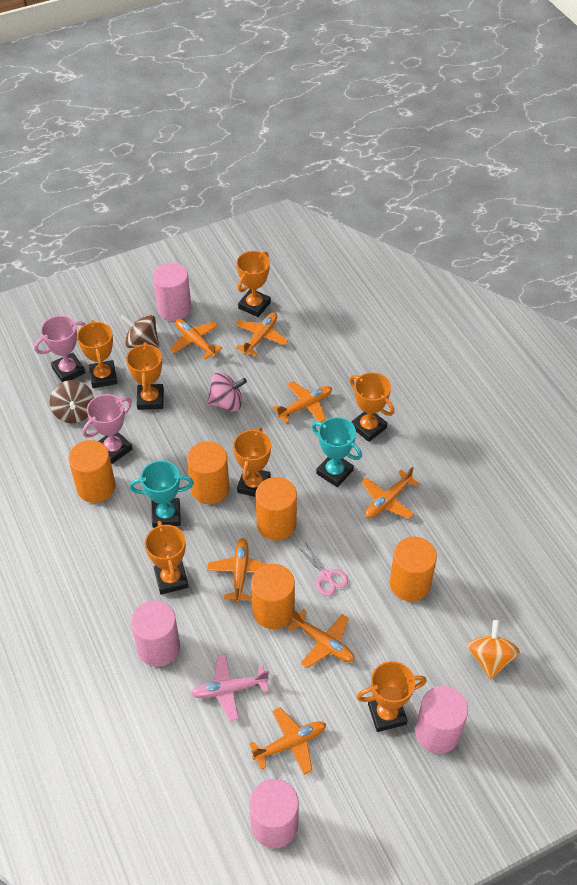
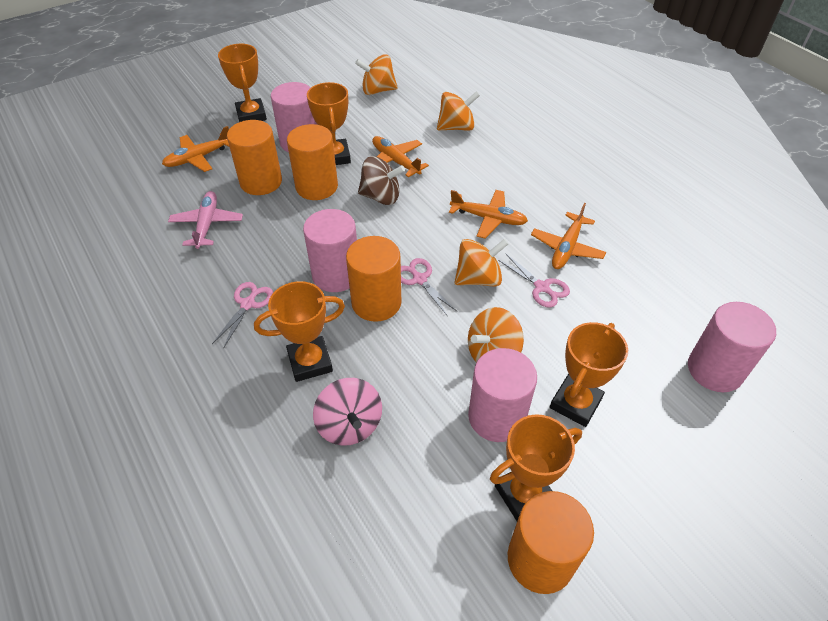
brown spinning top: 2 -> 1
orange cylinder: 5 -> 4
orange plane: 7 -> 4
orange spinning top: 1 -> 4
orange trophy: 7 -> 5
pink scissors: 1 -> 3
pink trophy: 2 -> 0
turquoise trophy: 2 -> 0

